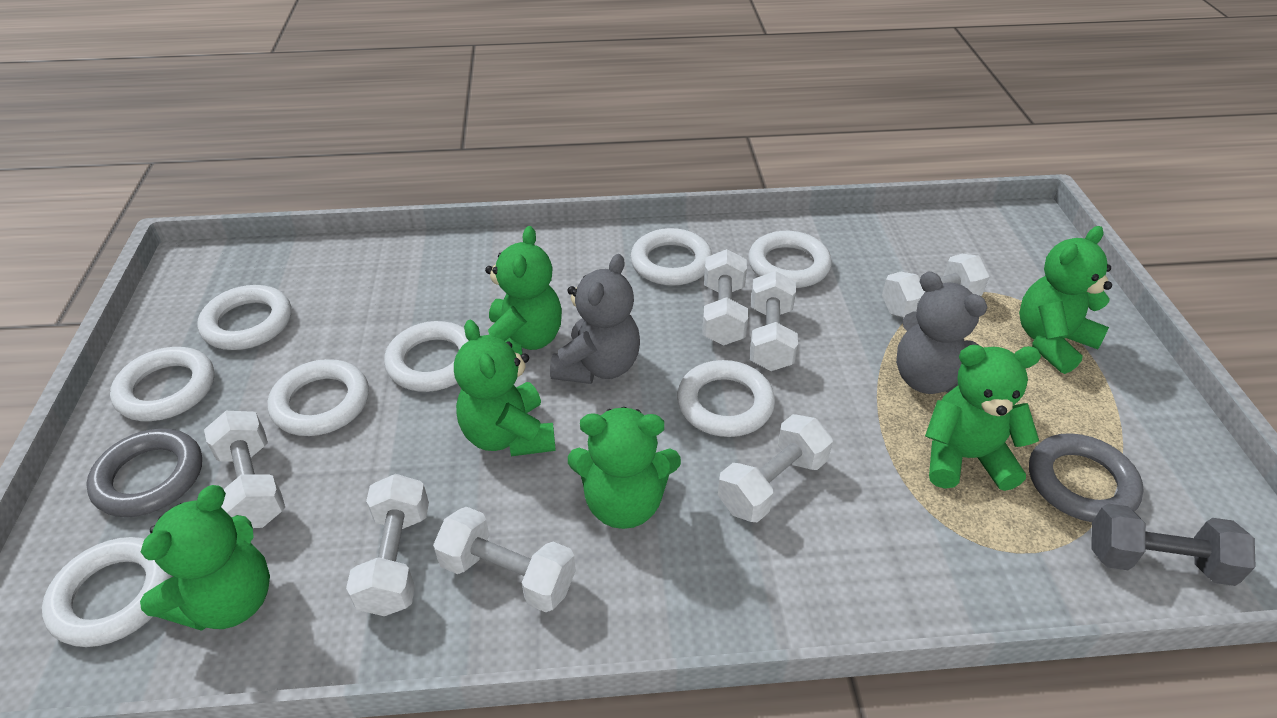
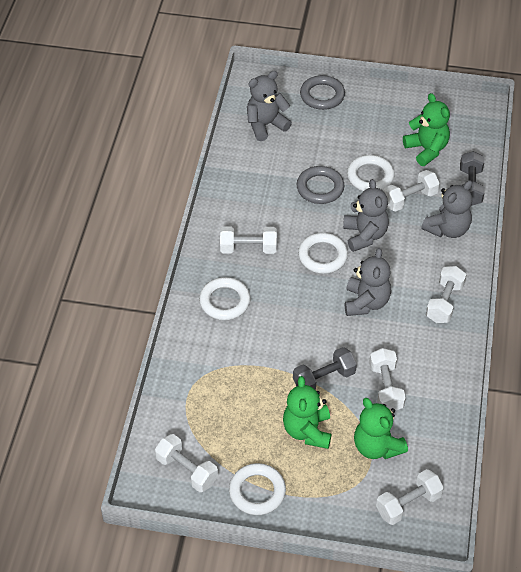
green teddy bear: 6 -> 3
grey dumbbell: 1 -> 2
grey teddy bear: 2 -> 4
white dumbbell: 7 -> 6
white ring: 8 -> 4

